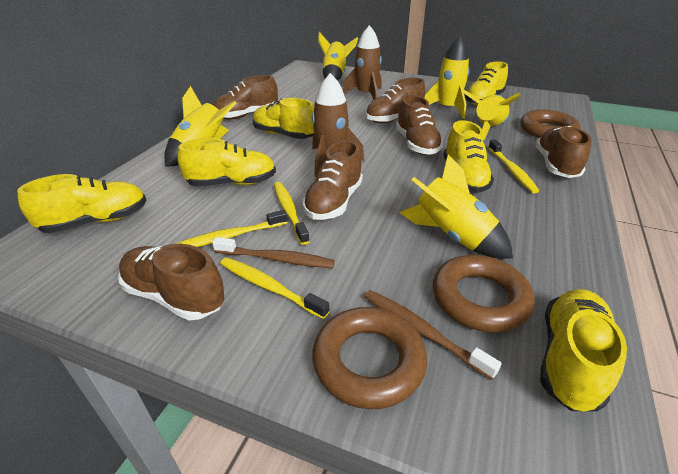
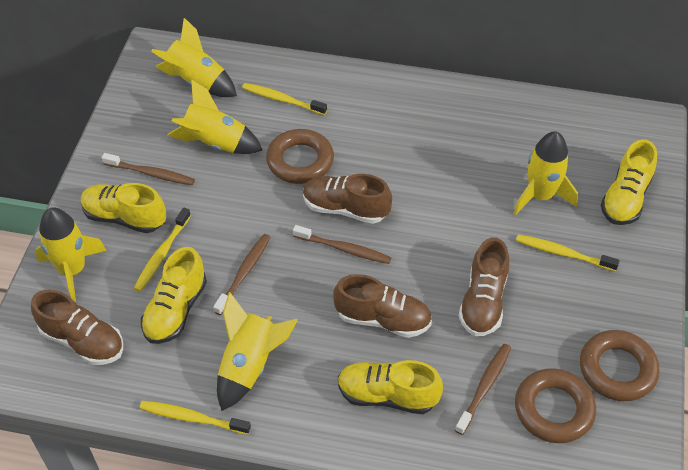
brown rocket: 2 -> 0
brown shoe: 6 -> 4
brown toothbrush: 2 -> 4
yellow shoe: 6 -> 4

